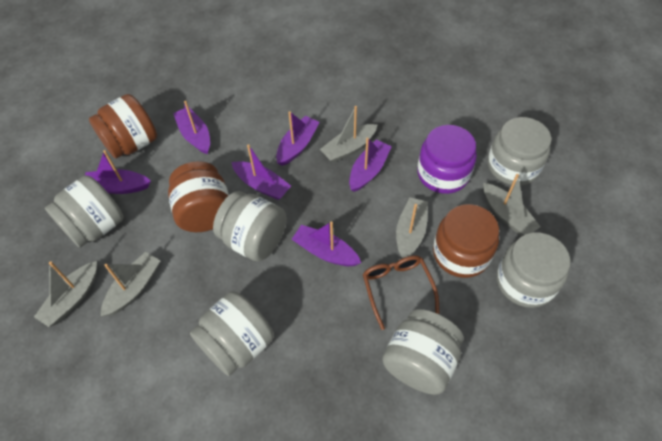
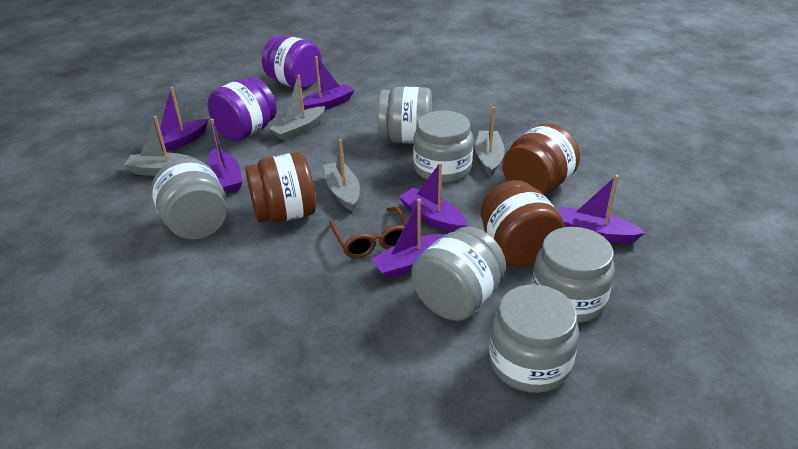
grey boat: 5 -> 4
purple jar: 1 -> 2

